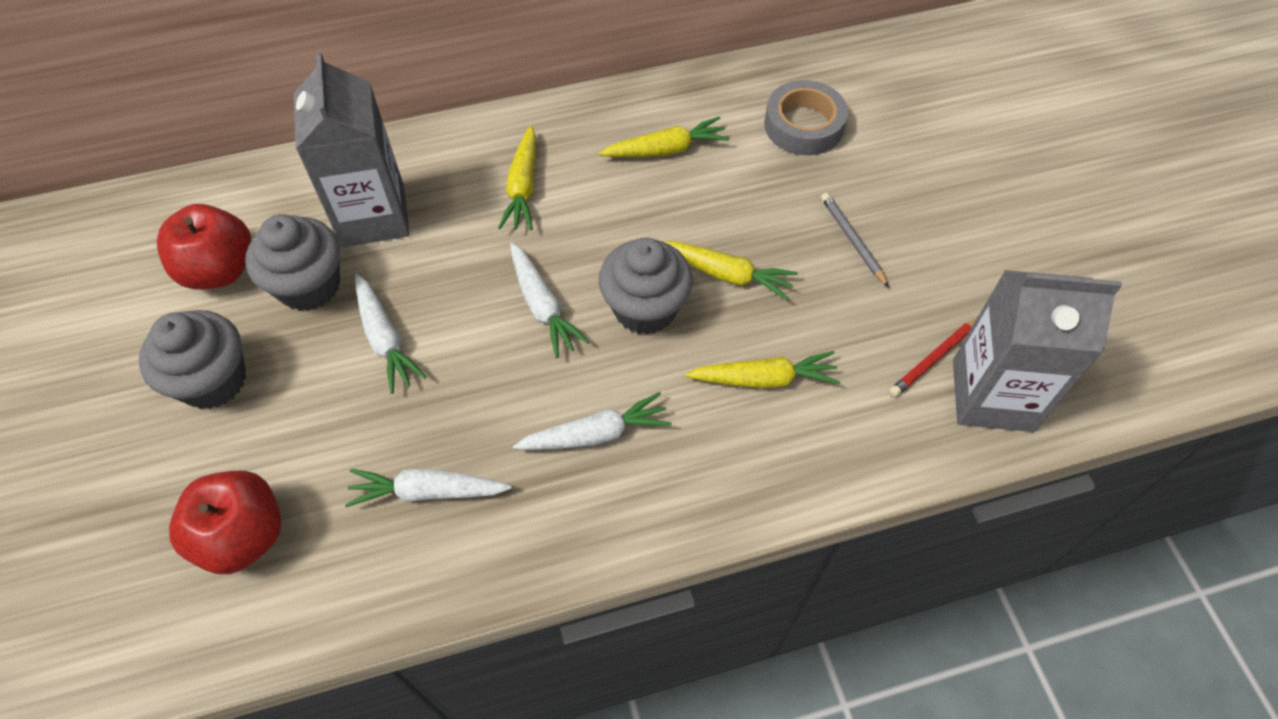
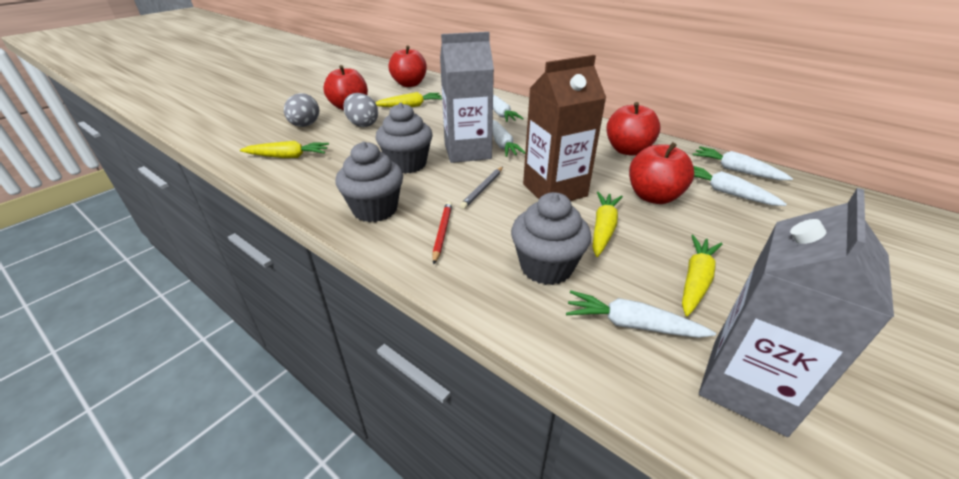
brown carton: 0 -> 1
grey egg: 0 -> 2
grey tape: 1 -> 0
red apple: 2 -> 4
white carrot: 4 -> 5

